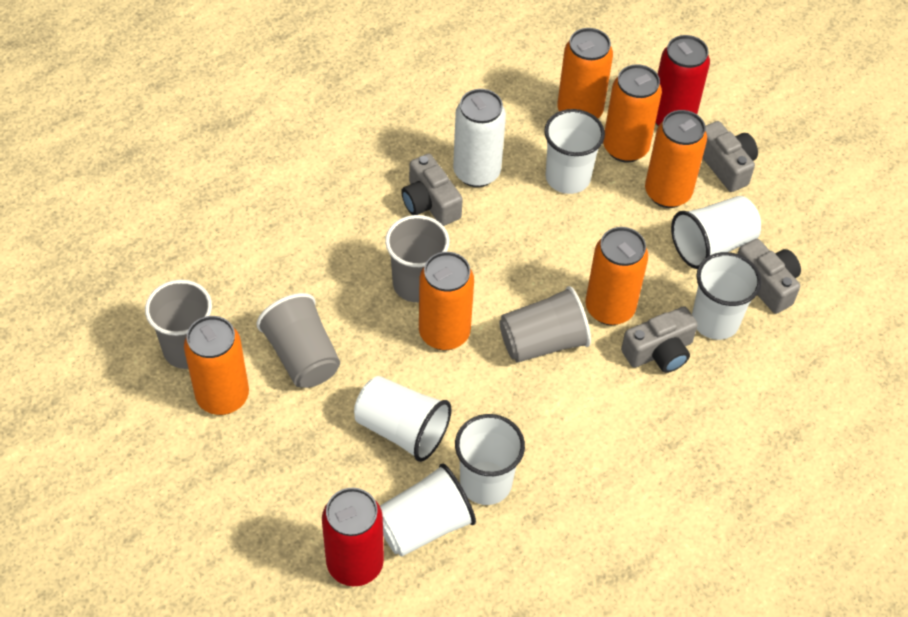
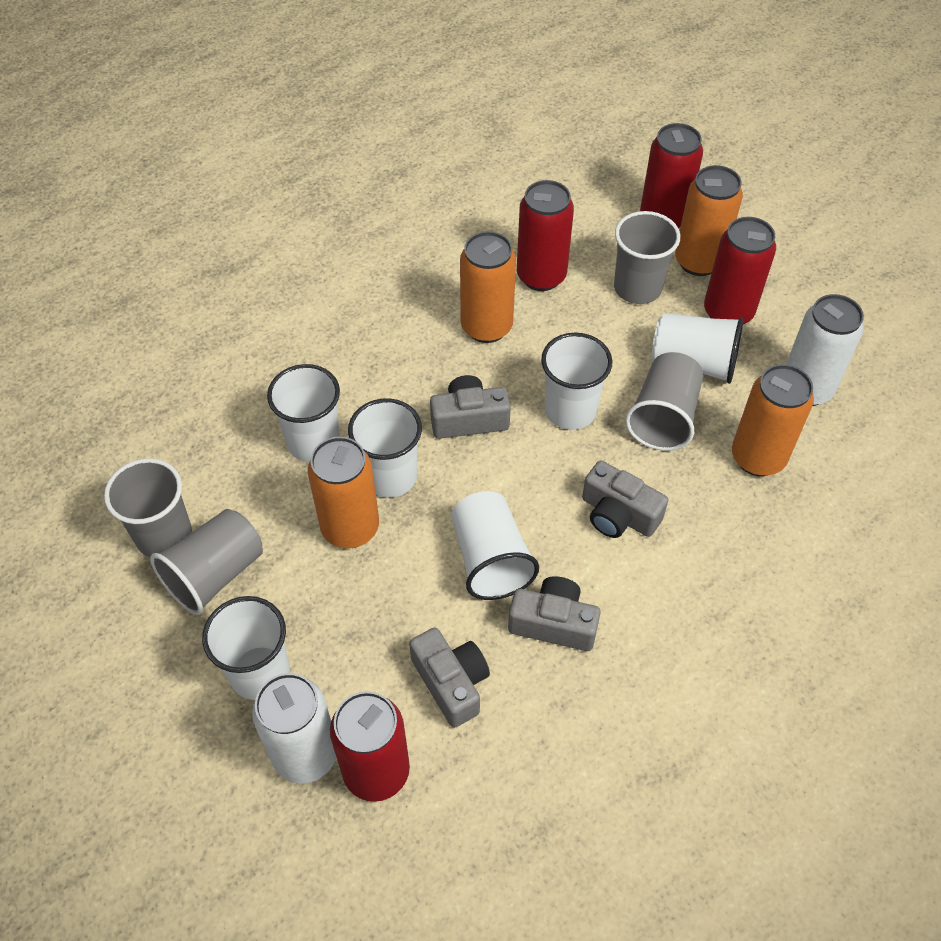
orange can: 6 -> 4
red can: 2 -> 4
white can: 1 -> 2

